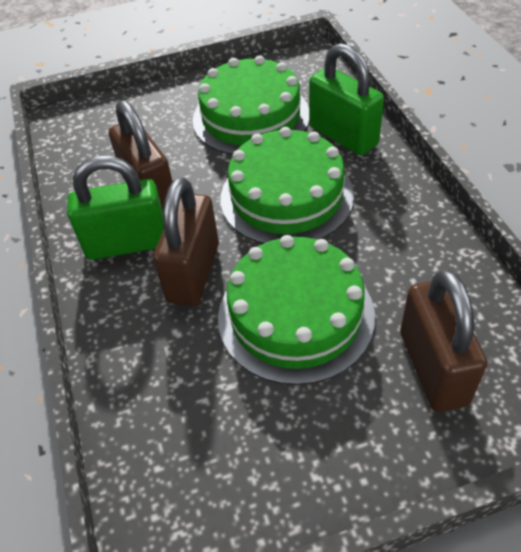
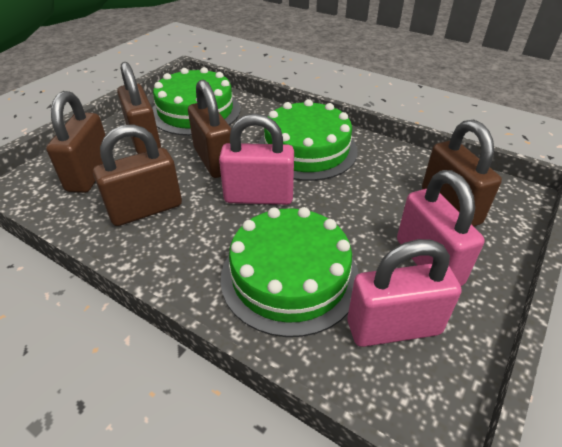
brown padlock: 3 -> 5
green padlock: 2 -> 0
pink padlock: 0 -> 3

